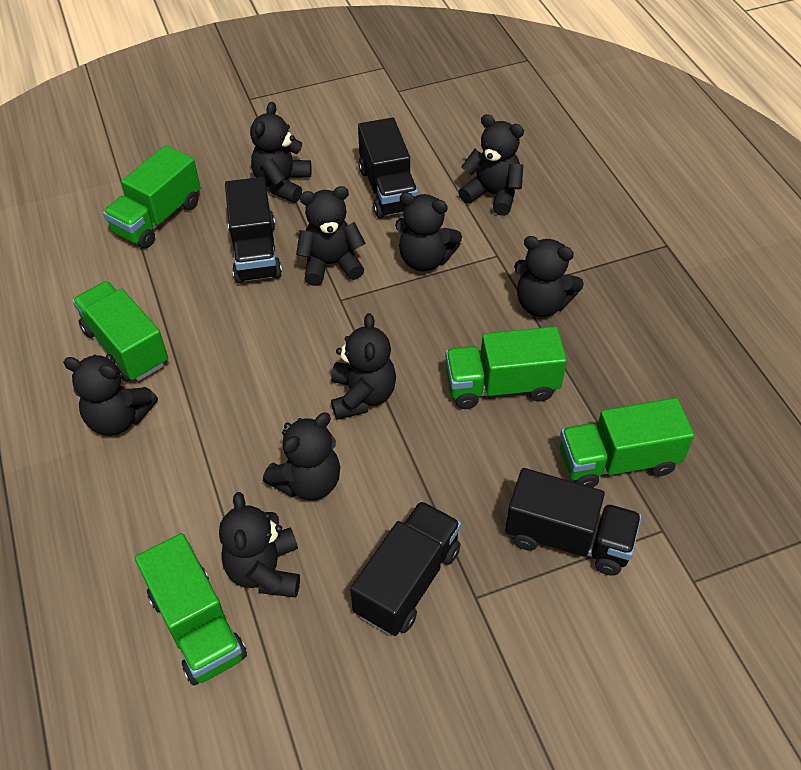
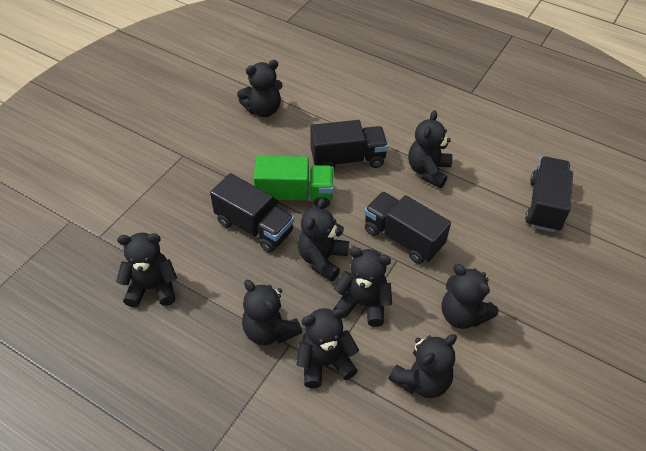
green truck: 5 -> 1

